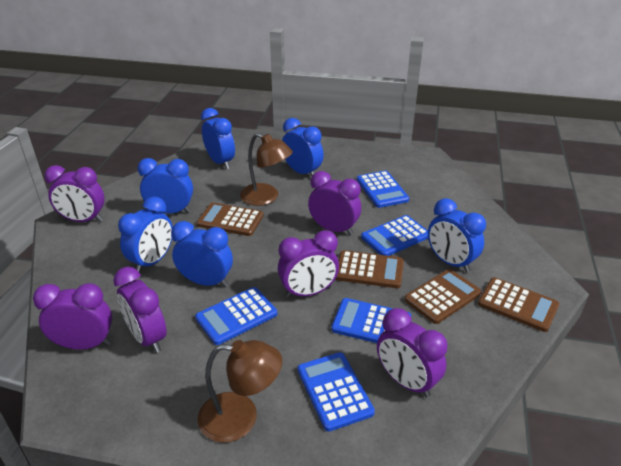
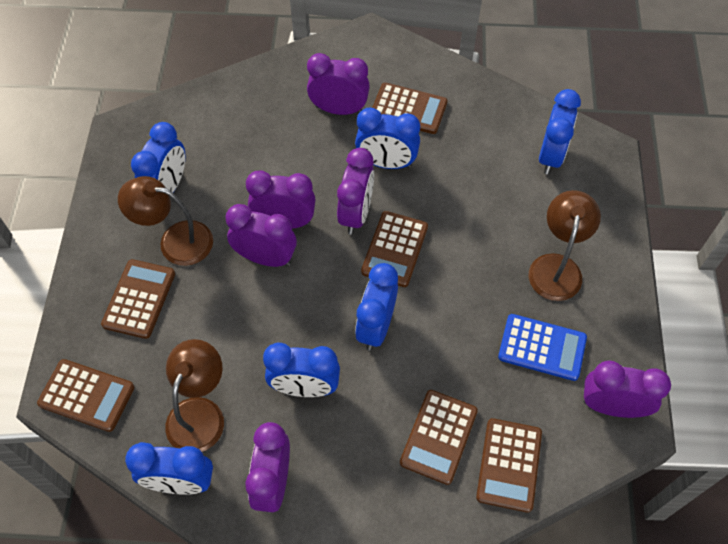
blue calculator: 5 -> 1
brown calculator: 4 -> 6
brown lamp: 2 -> 3

